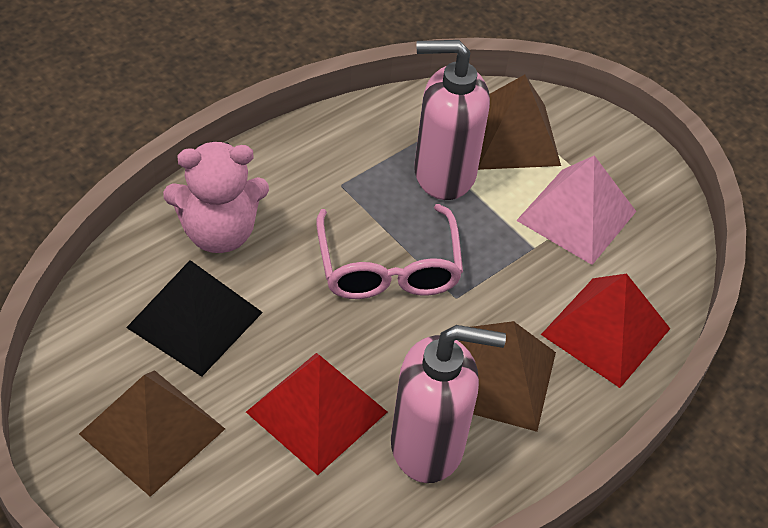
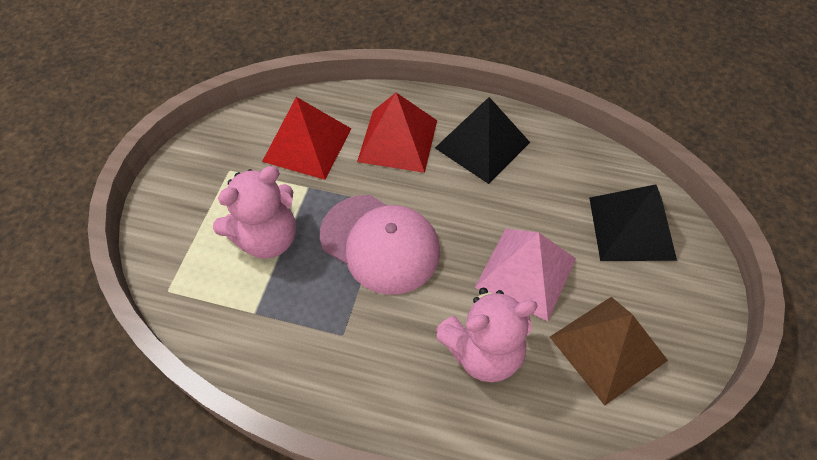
black pyramid: 1 -> 2
brown pyramid: 3 -> 1
pink cap: 0 -> 1
pink glasses: 1 -> 0
pink soap dispenser: 2 -> 0
pink teddy bear: 1 -> 2

